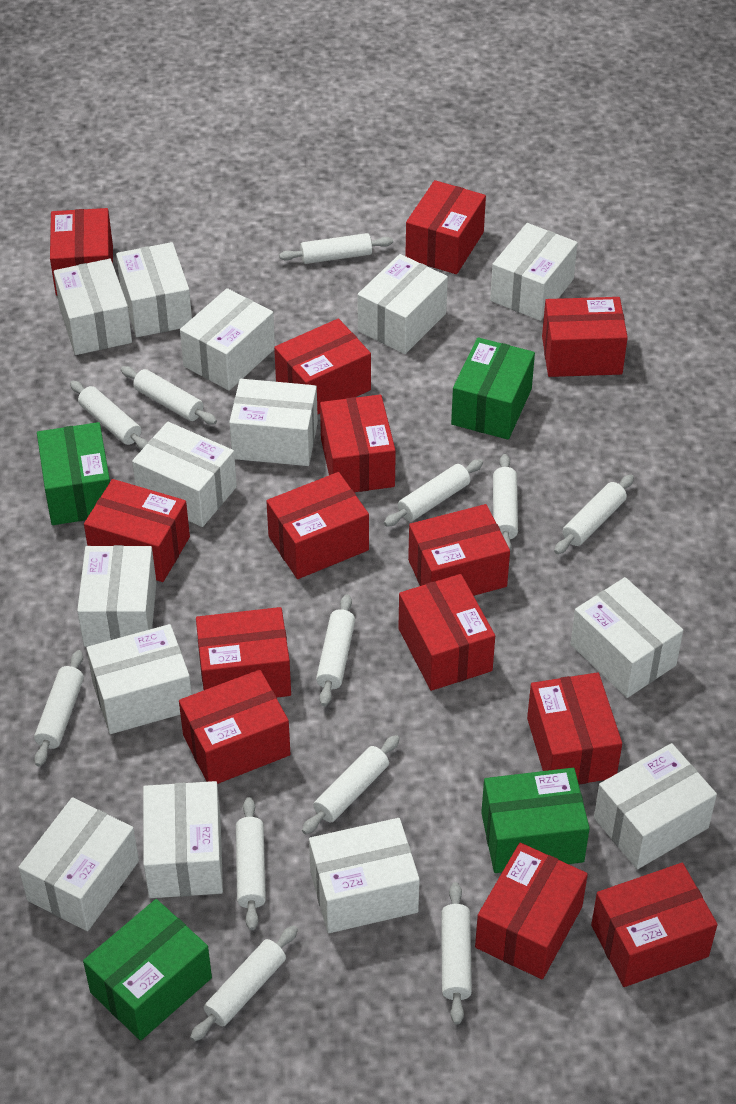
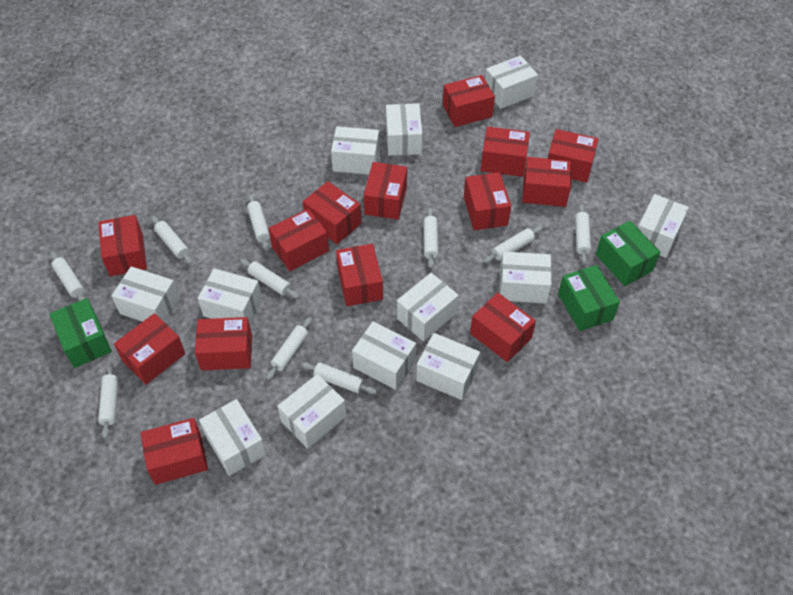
green box: 4 -> 3
white box: 14 -> 12
white rolling pin: 12 -> 10

